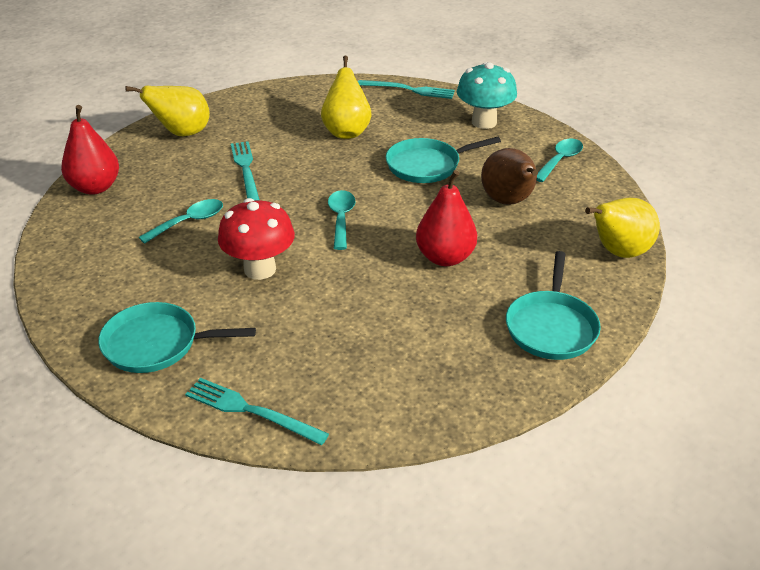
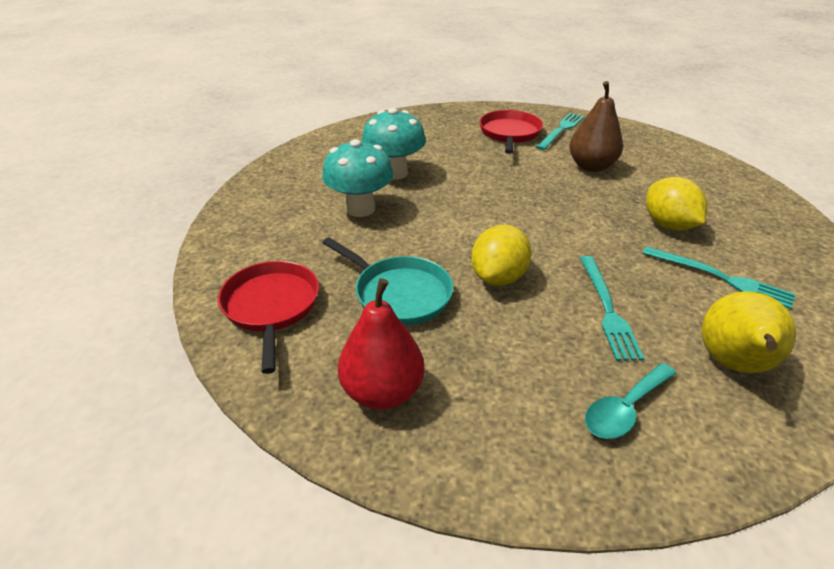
red mushroom: 1 -> 0
red pan: 0 -> 2
red pear: 2 -> 1
turquoise mushroom: 1 -> 2
turquoise pan: 3 -> 1
turquoise spoon: 3 -> 1
yellow lemon: 0 -> 2
yellow pear: 3 -> 1

